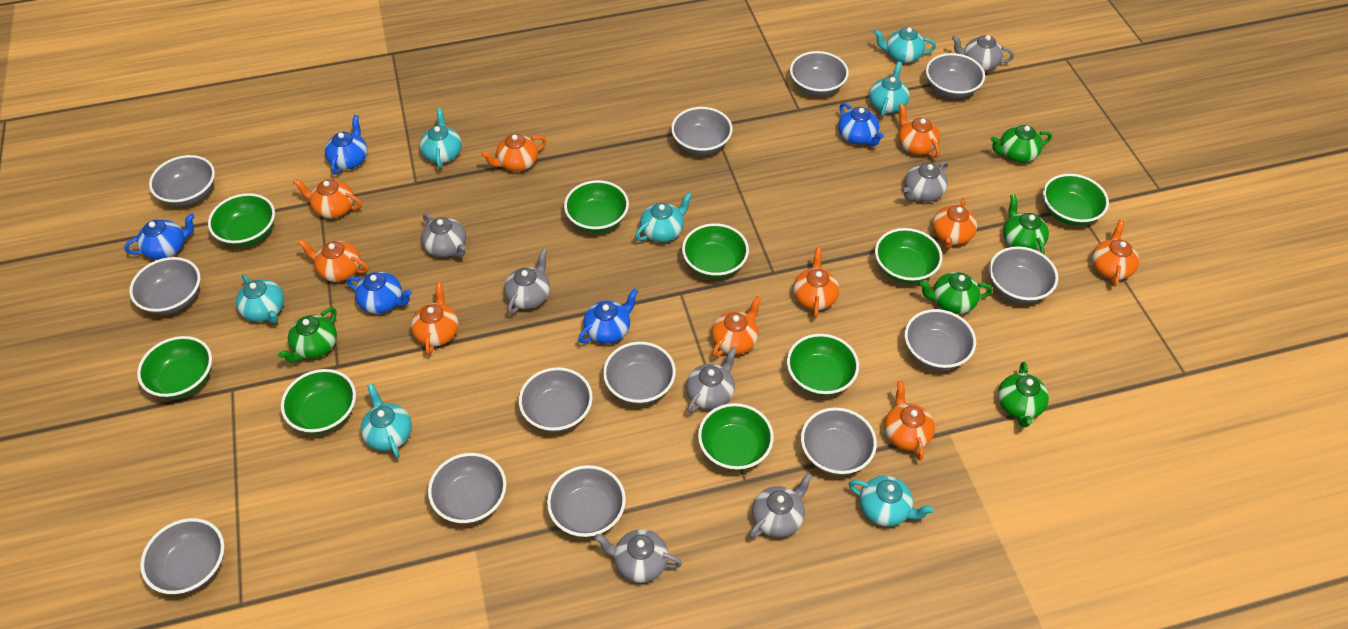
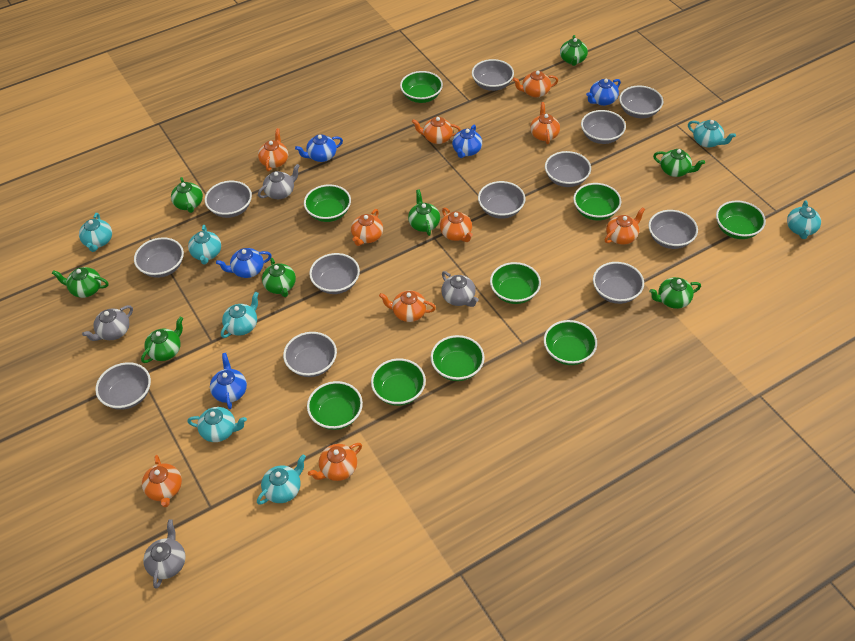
green teapot: 5 -> 8
grey bowl: 13 -> 12
grey teapot: 7 -> 4

